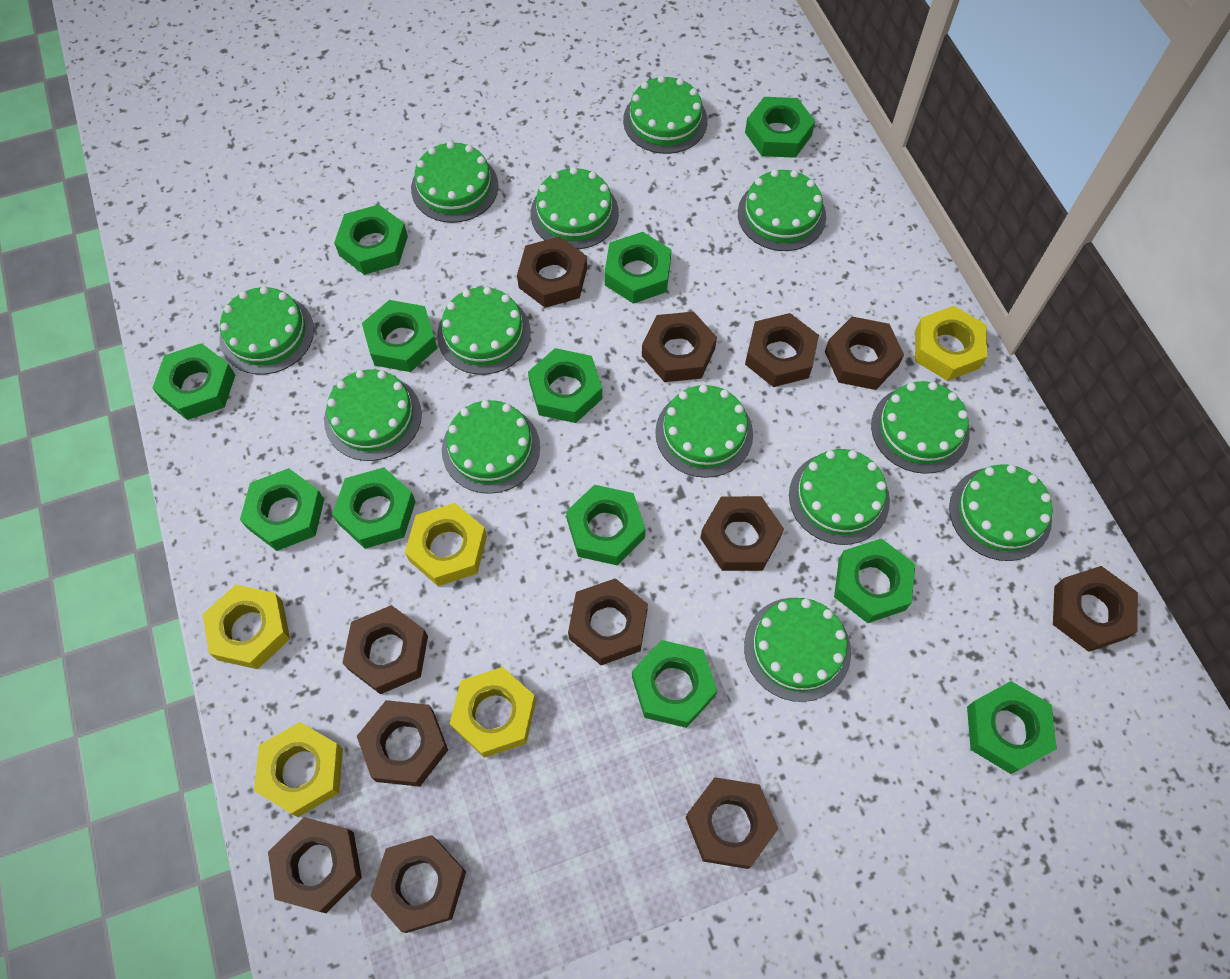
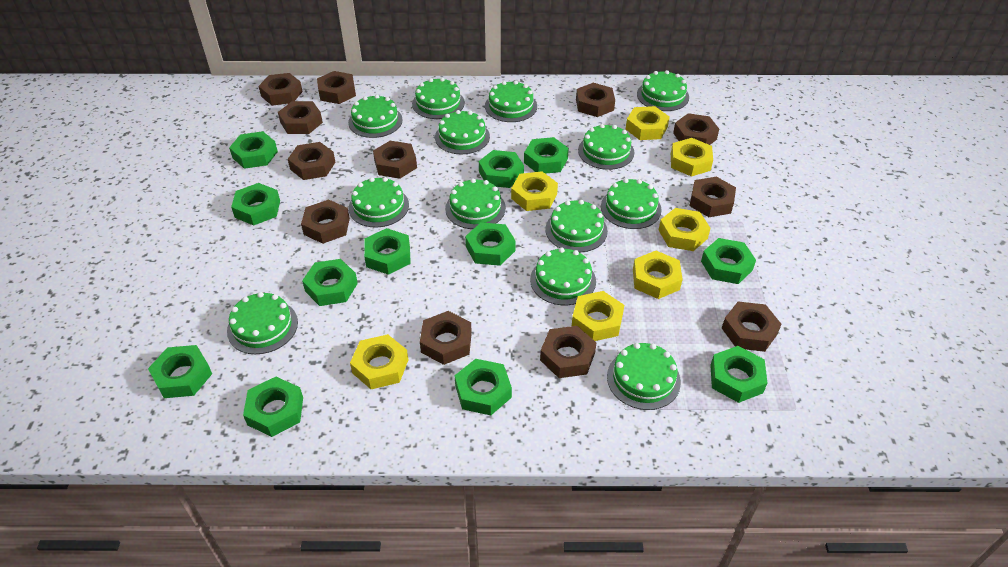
yellow nut: 5 -> 7

